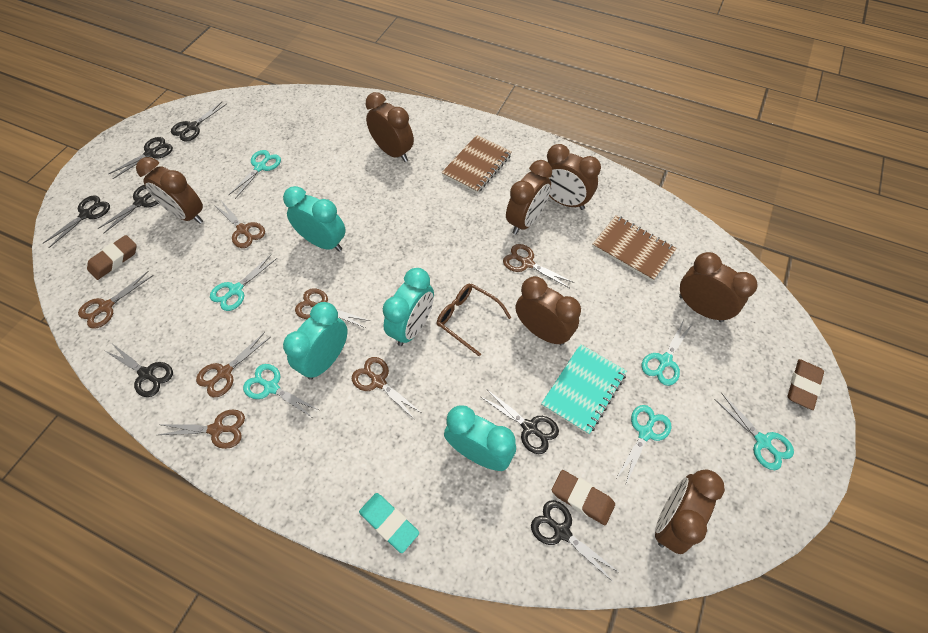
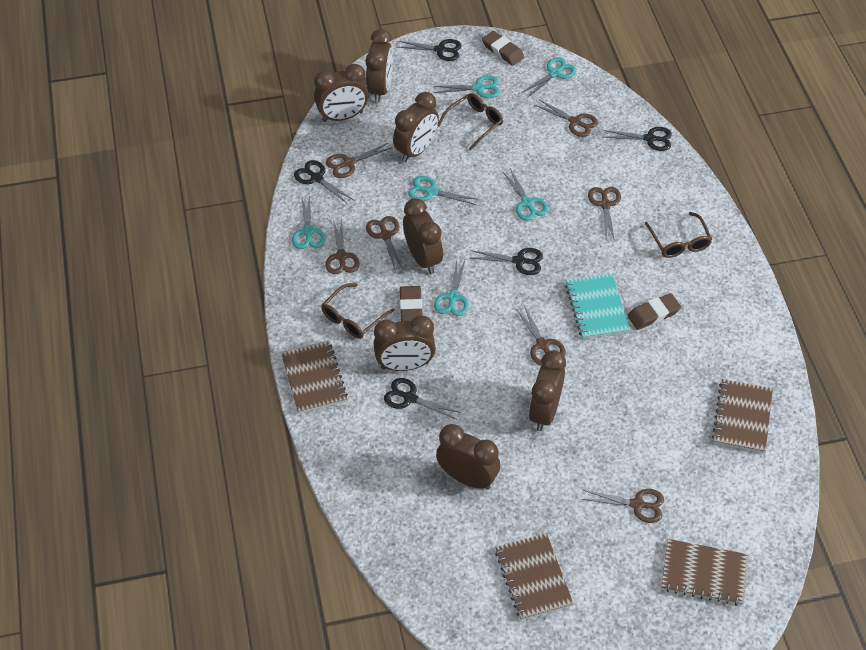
black scissors: 7 -> 5
brown glasses: 1 -> 3
brown notebook: 2 -> 4
turquoise clock: 4 -> 0
turquoise eraser: 1 -> 0

